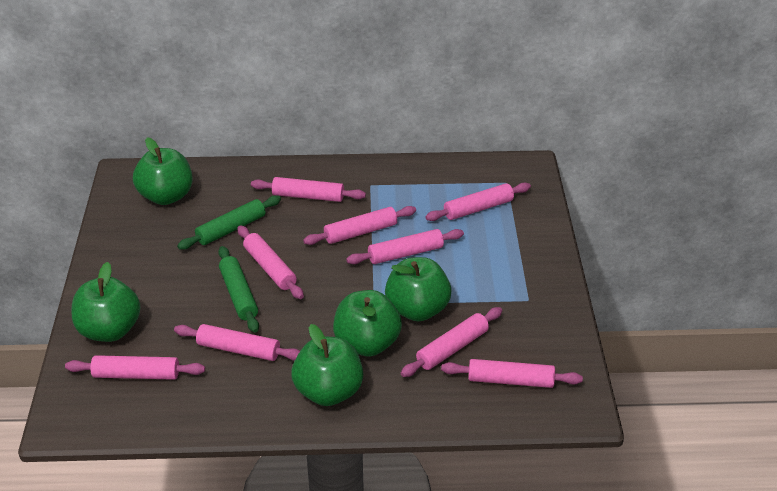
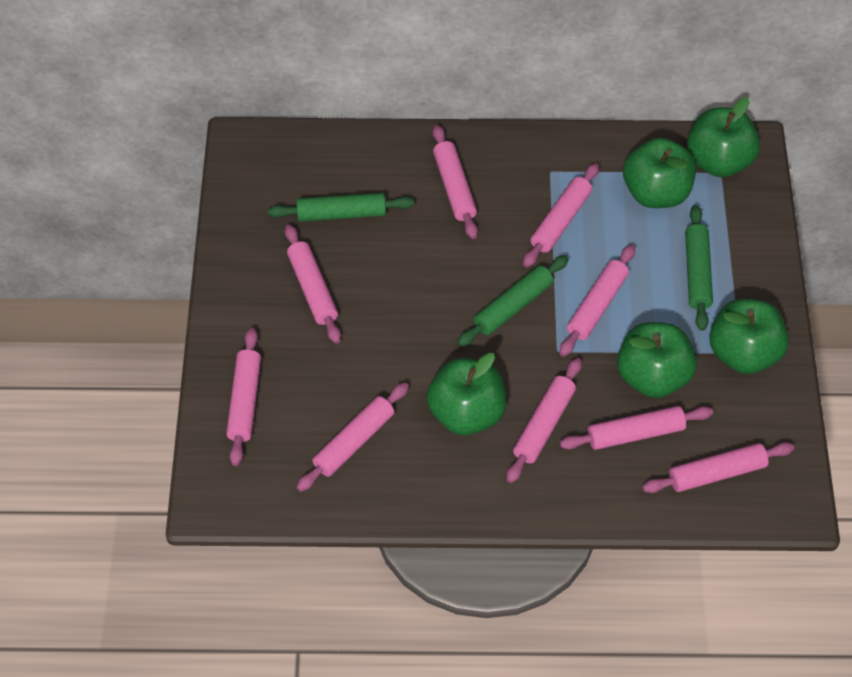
green rolling pin: 2 -> 3

